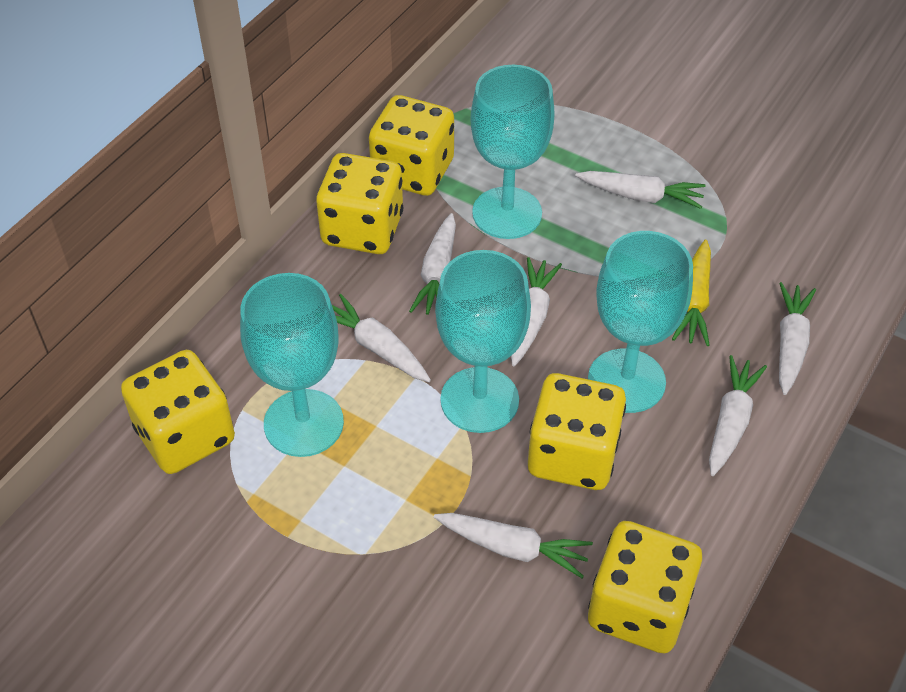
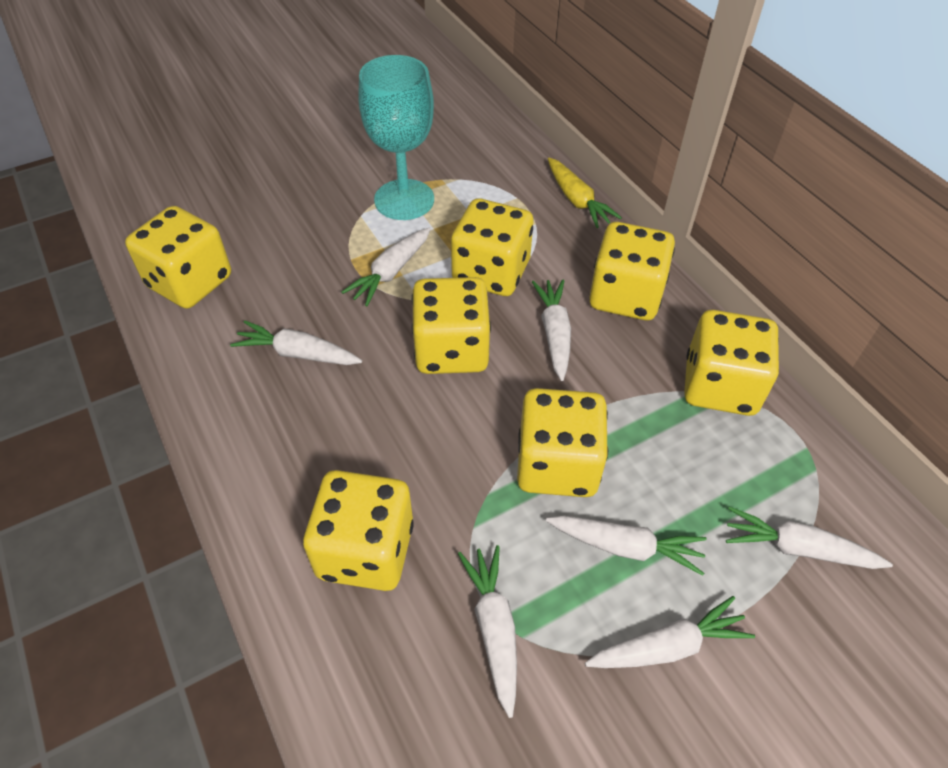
turquoise goblet: 4 -> 1
yellow dice: 5 -> 7

